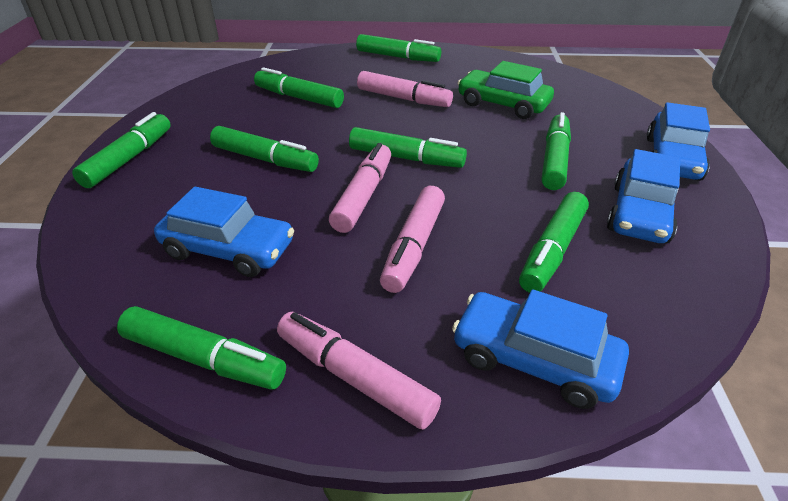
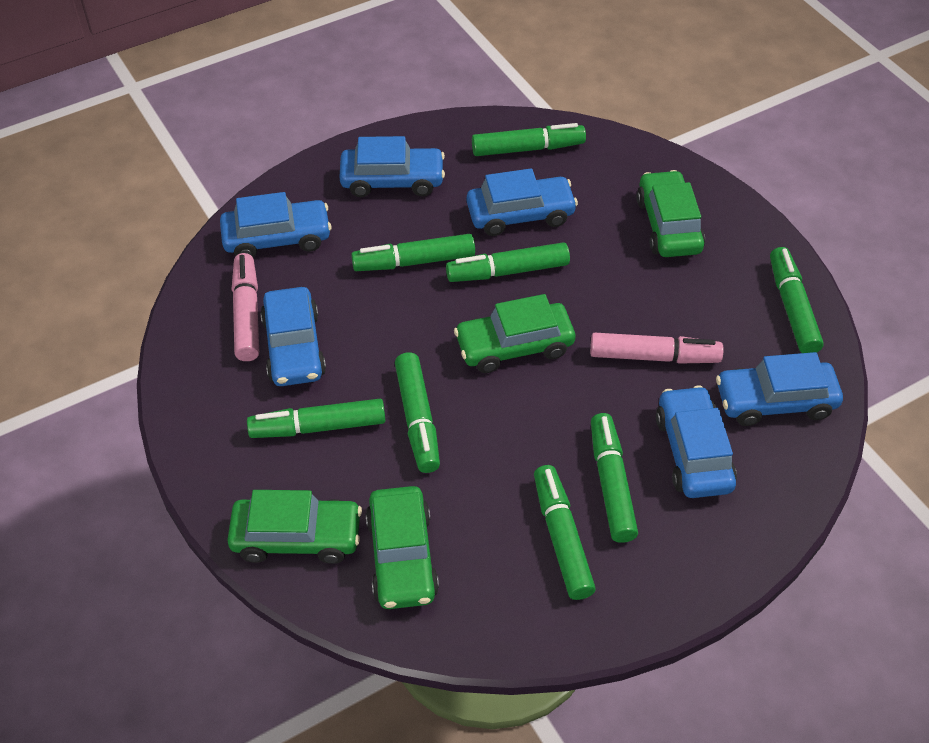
blue car: 4 -> 6
green car: 1 -> 4
pink marker: 4 -> 2

